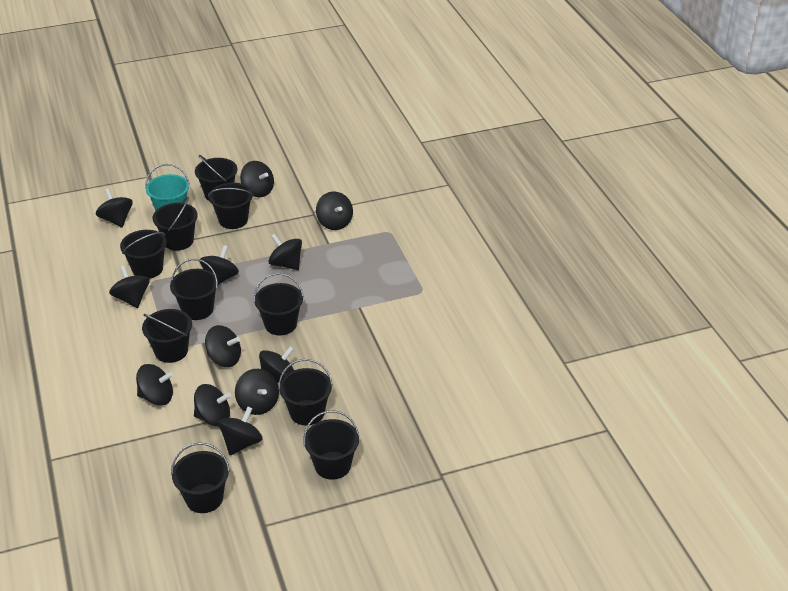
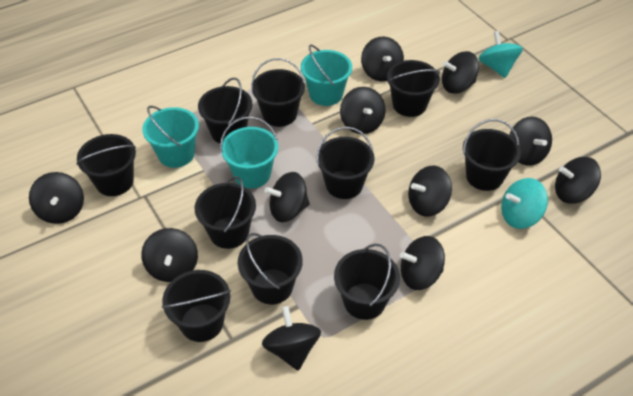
black spinning top: 12 -> 11
turquoise bucket: 1 -> 3
turquoise spinning top: 0 -> 2

